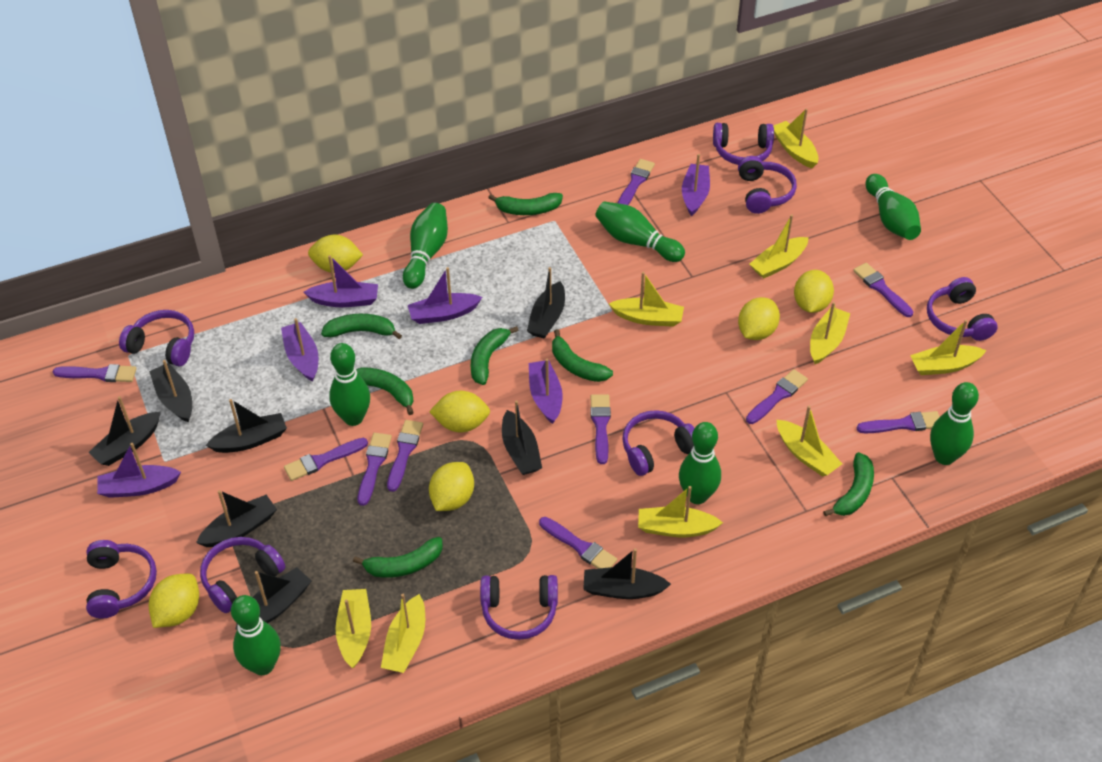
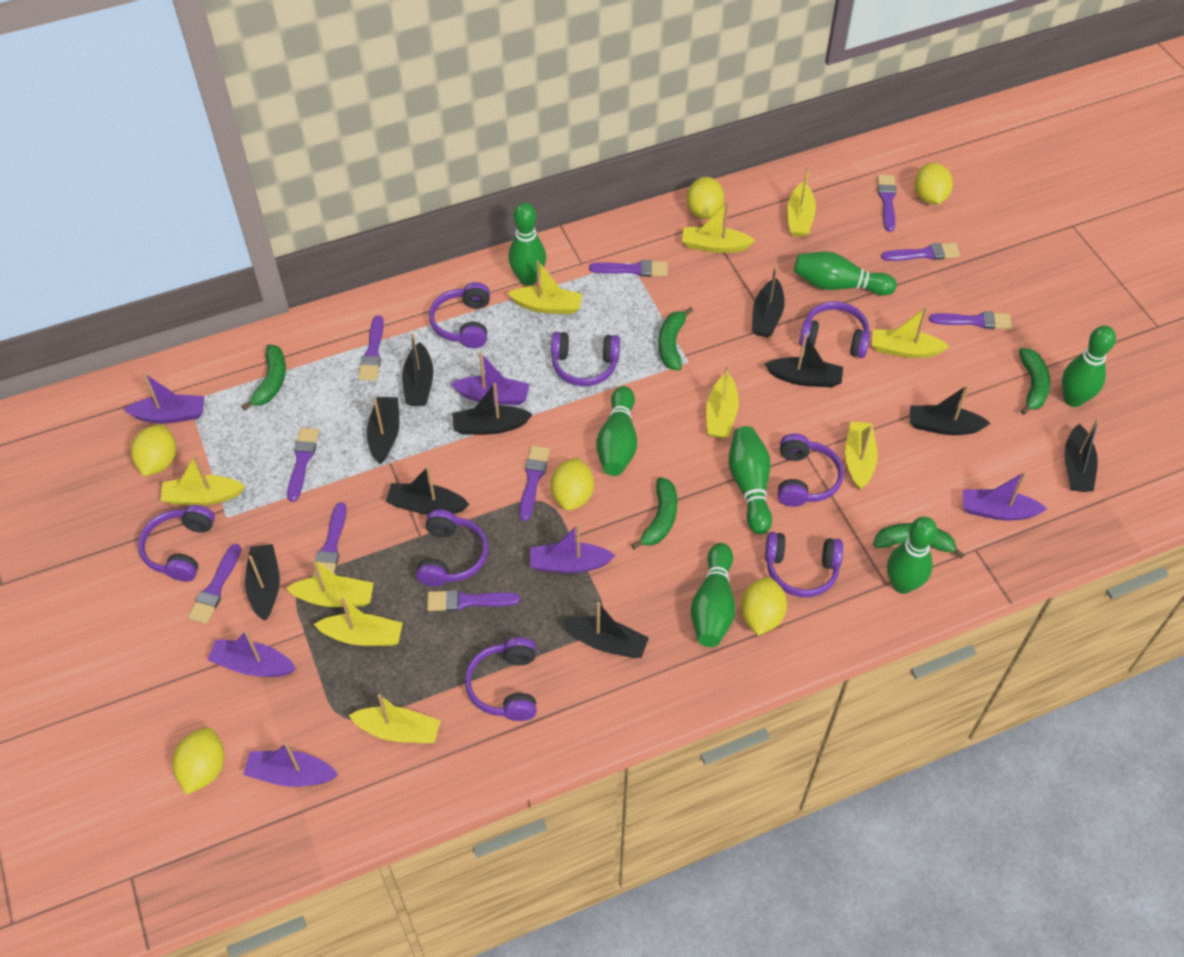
black boat: 8 -> 10
green banana: 7 -> 5
yellow boat: 9 -> 10

